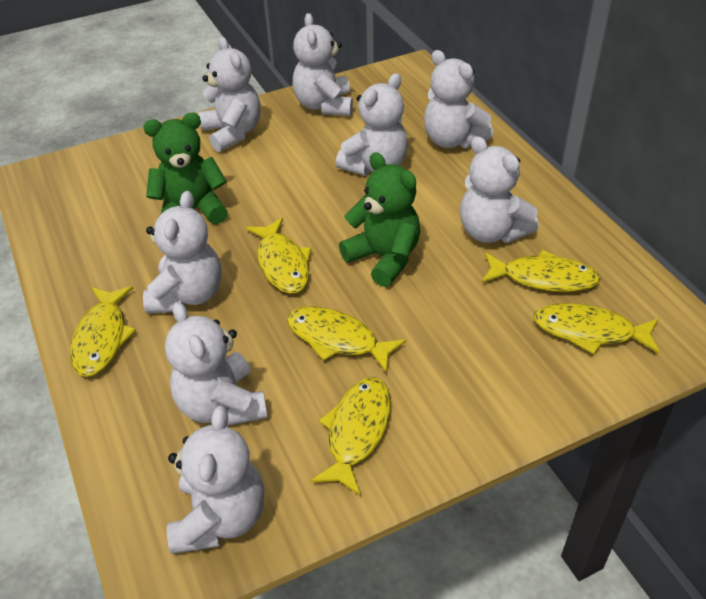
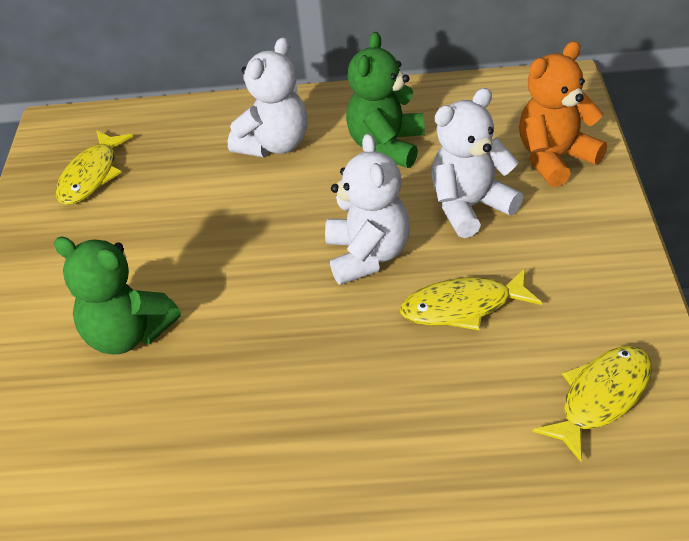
orange teddy bear: 0 -> 1
white teddy bear: 8 -> 3
yellow fish: 6 -> 3

